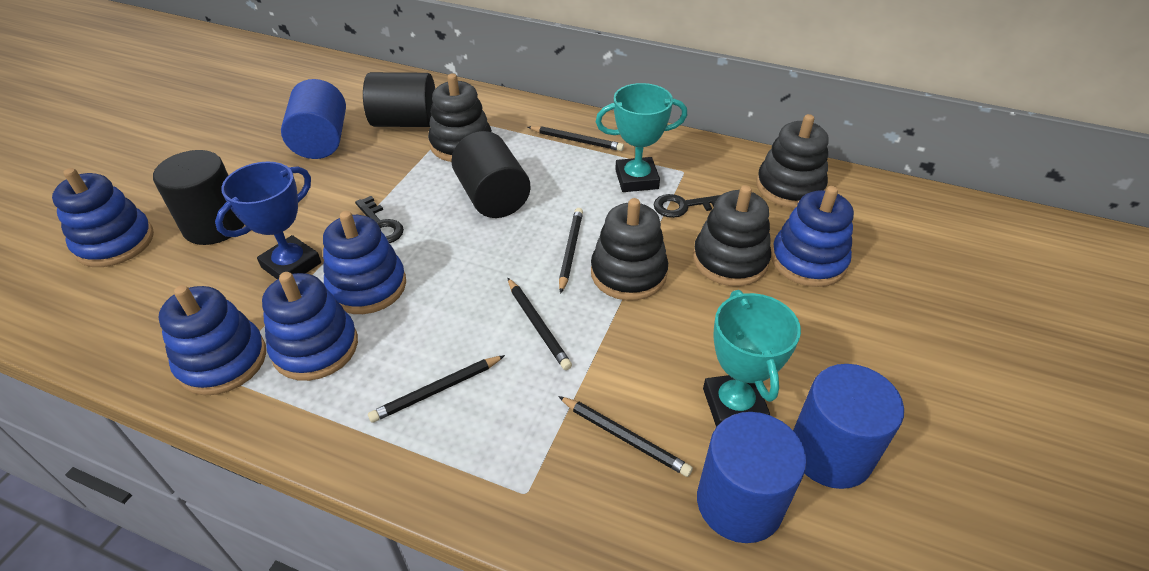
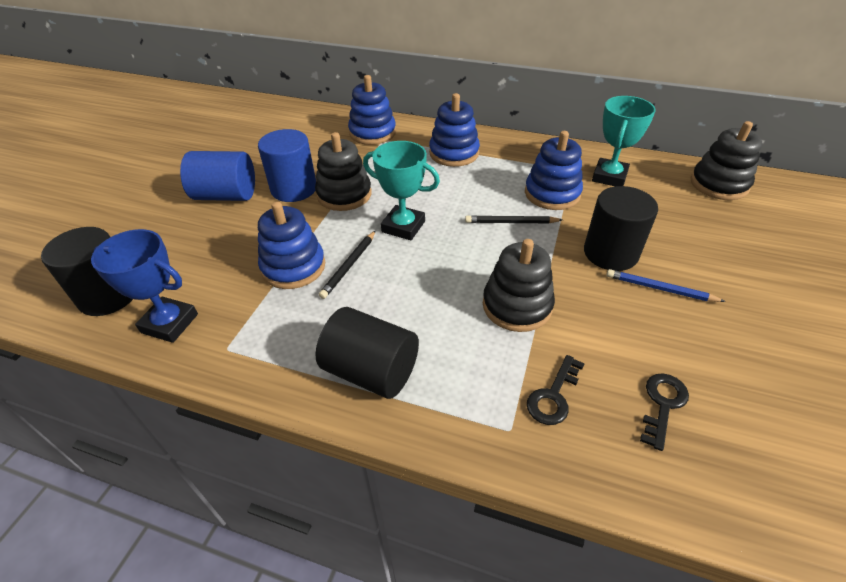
black pencil: 5 -> 2
black stacking toy: 4 -> 3
blue cylinder: 3 -> 2
blue pencil: 0 -> 1
blue stacking toy: 5 -> 4

